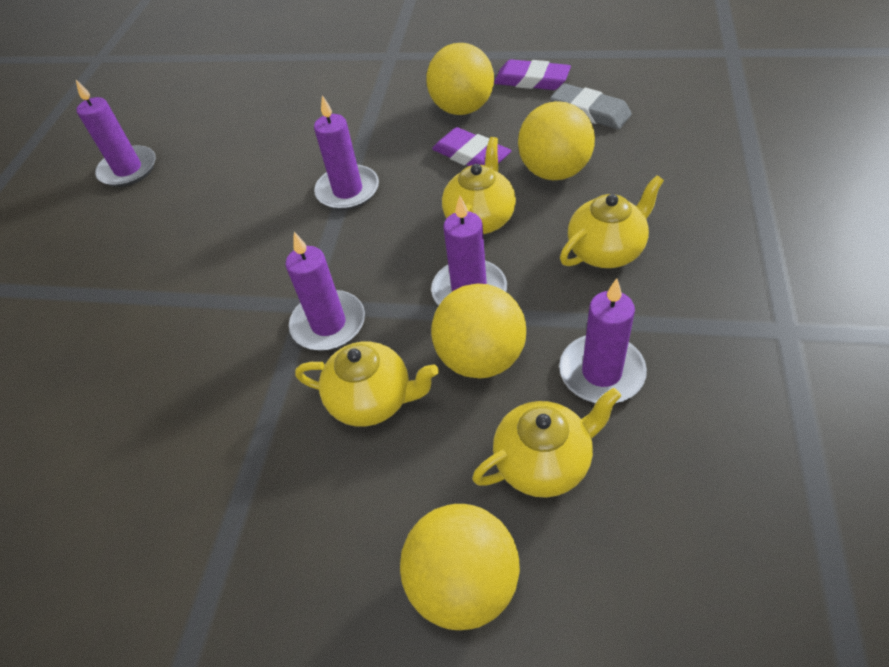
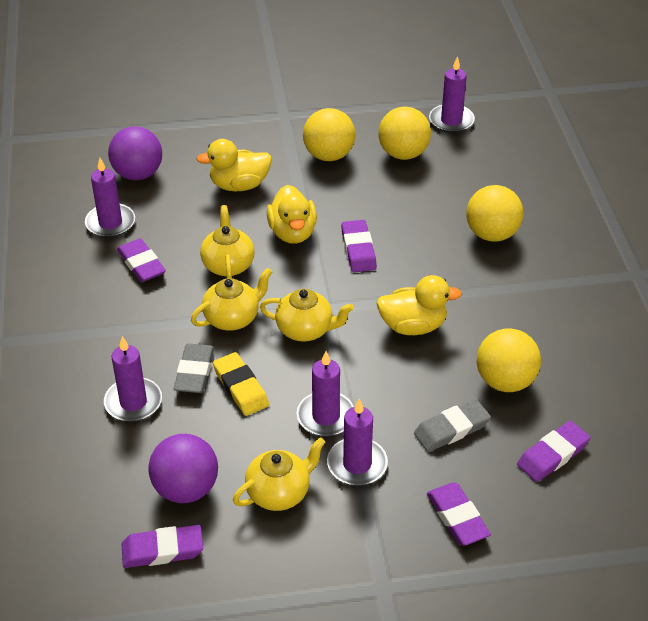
grey eraser: 1 -> 2
purple ball: 0 -> 2
purple eraser: 2 -> 5
yellow duck: 0 -> 3
yellow eraser: 0 -> 1

